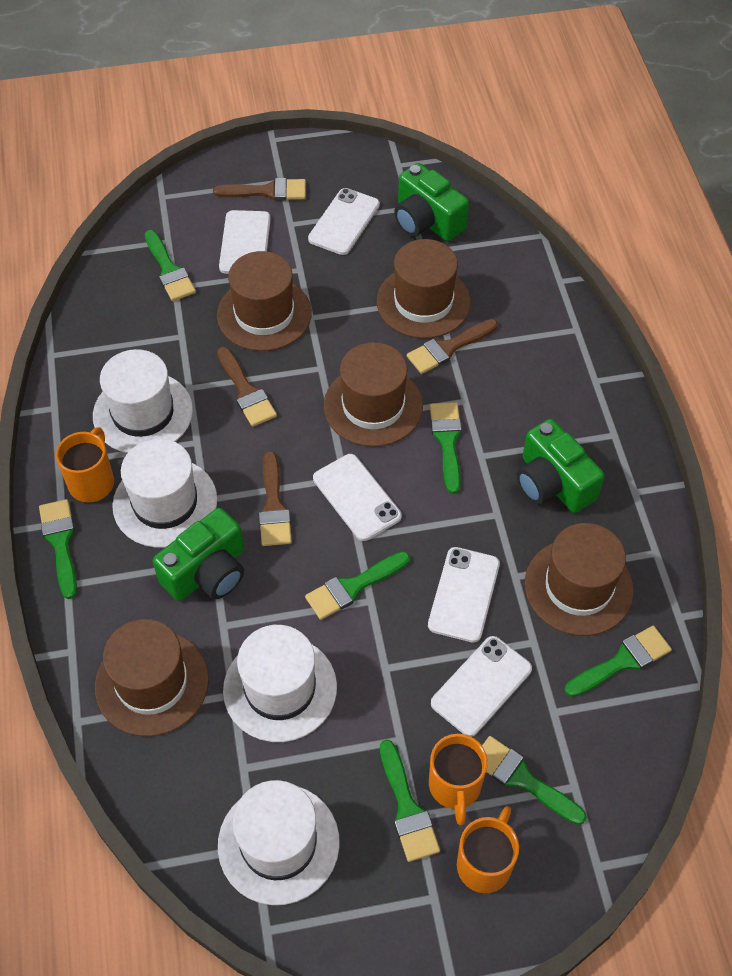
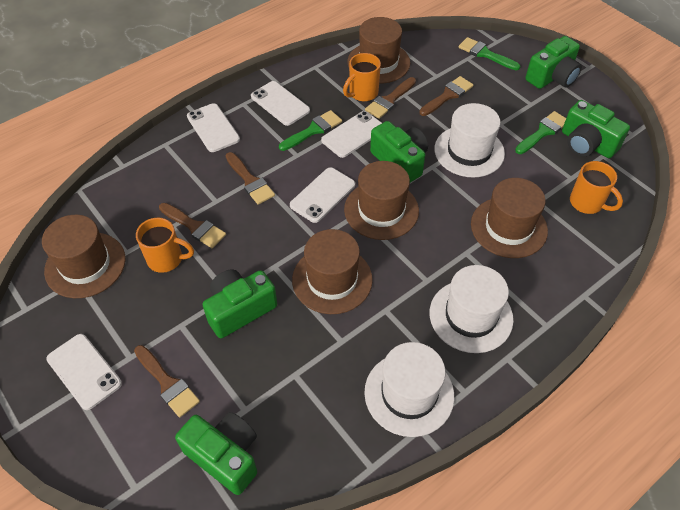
brown brush: 4 -> 5
green brush: 7 -> 3
green camera: 3 -> 5
white hat: 4 -> 3

